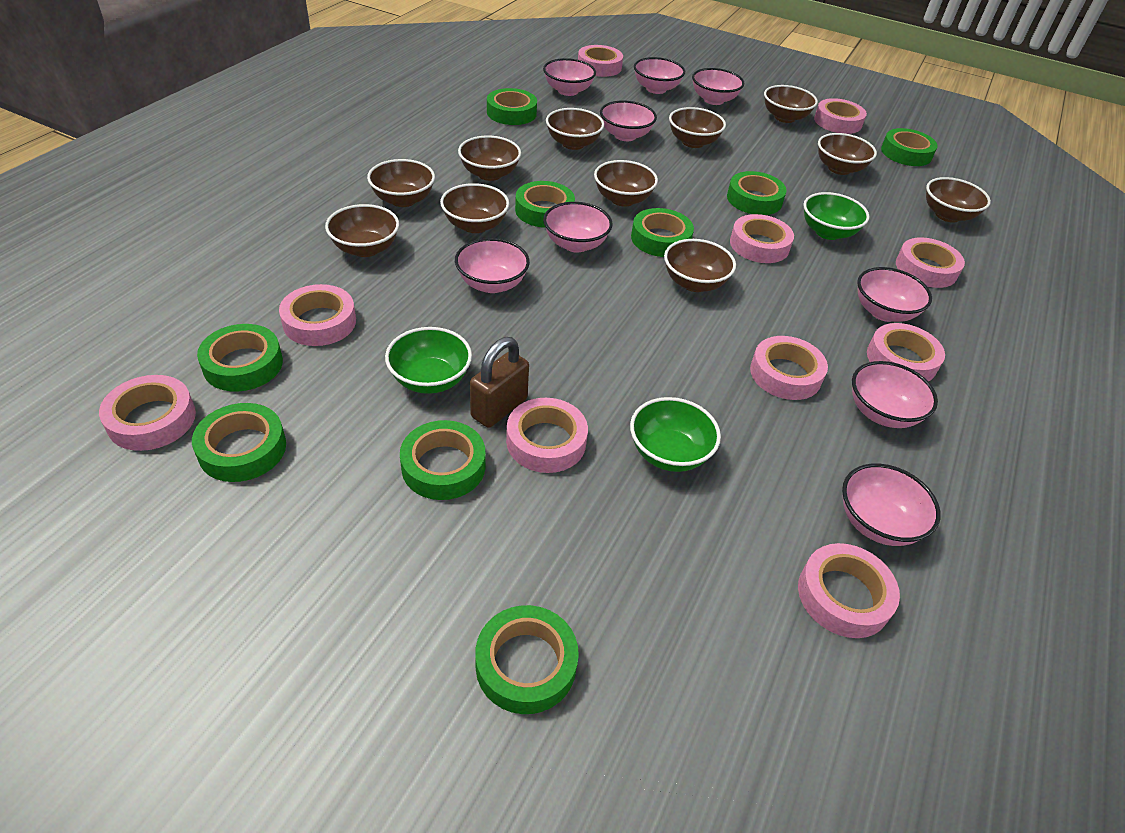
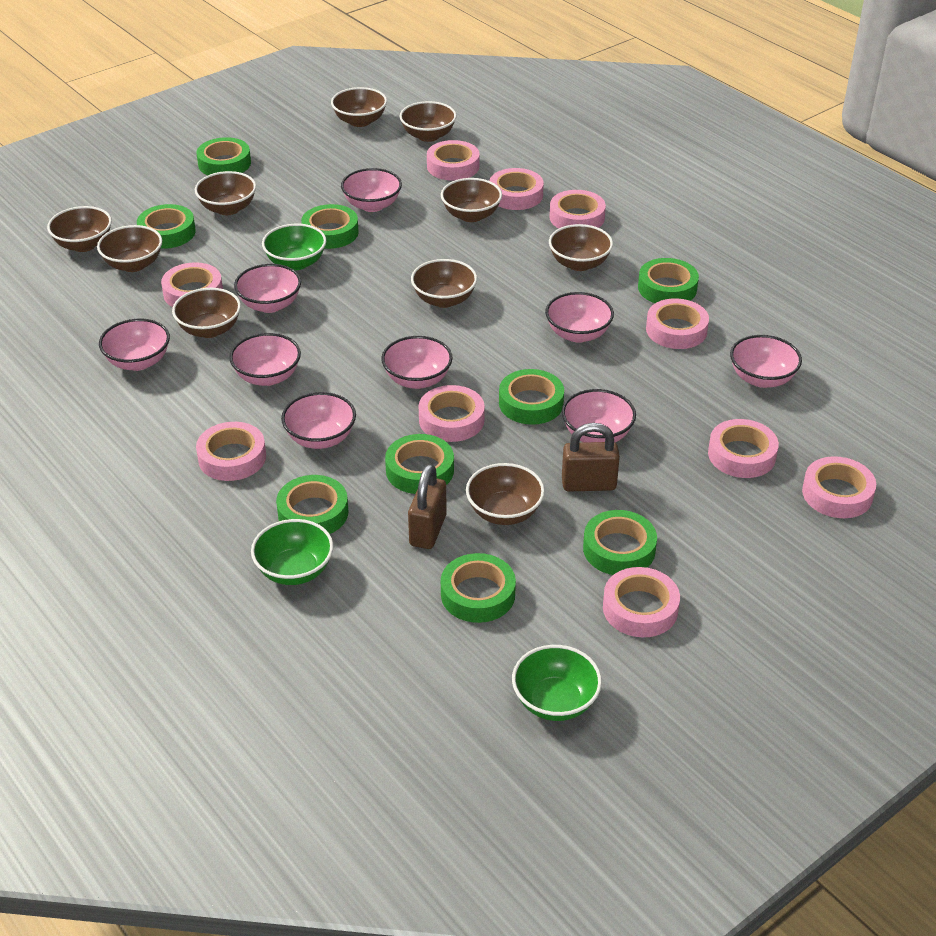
brown bowl: 11 -> 10
brown padlock: 1 -> 2

